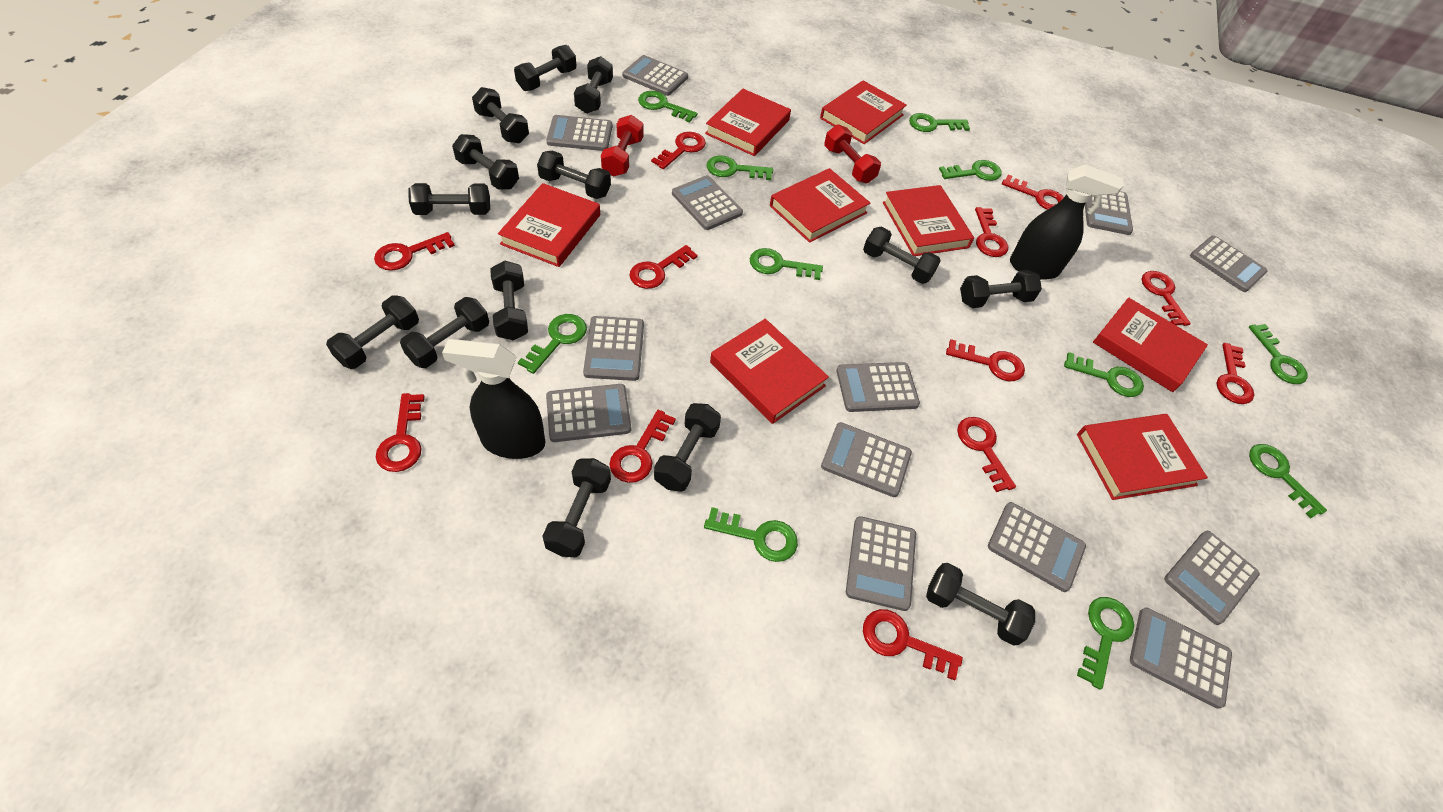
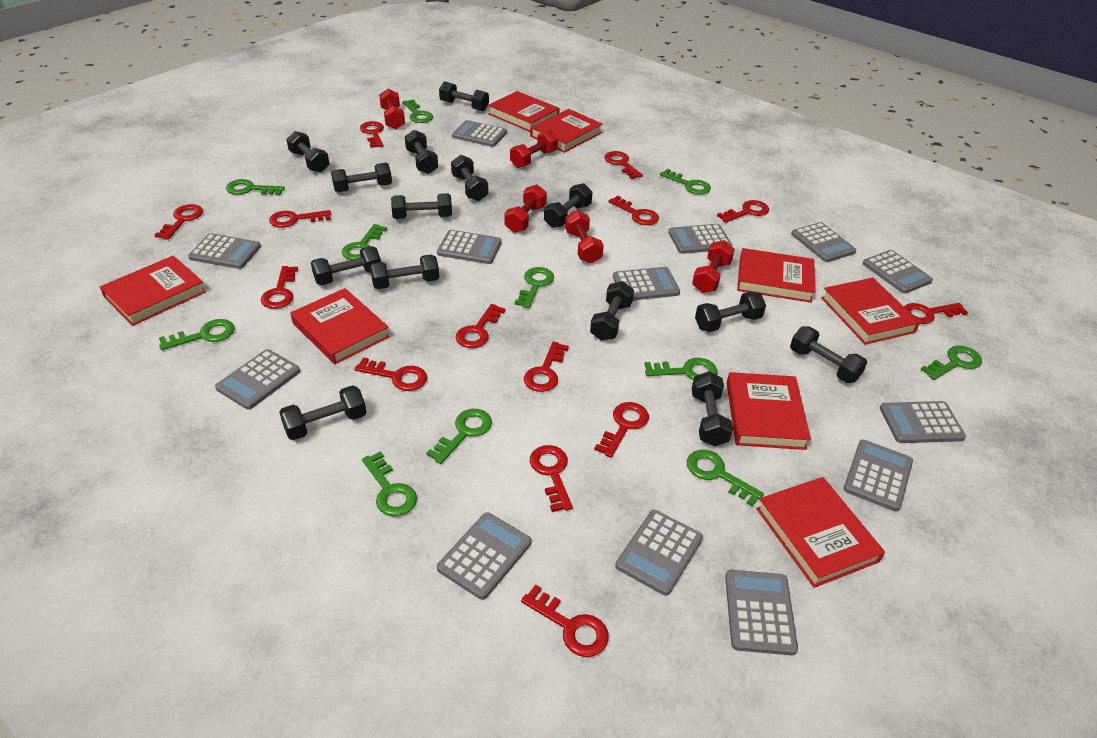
black spray bottle: 2 -> 0
red dumbbell: 2 -> 5
red key: 12 -> 14

